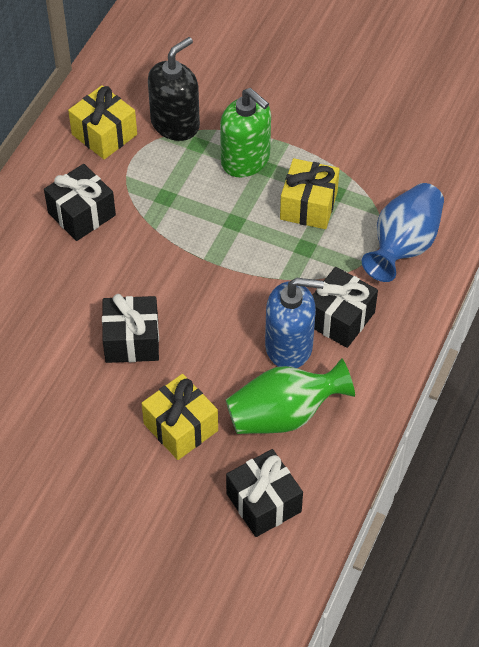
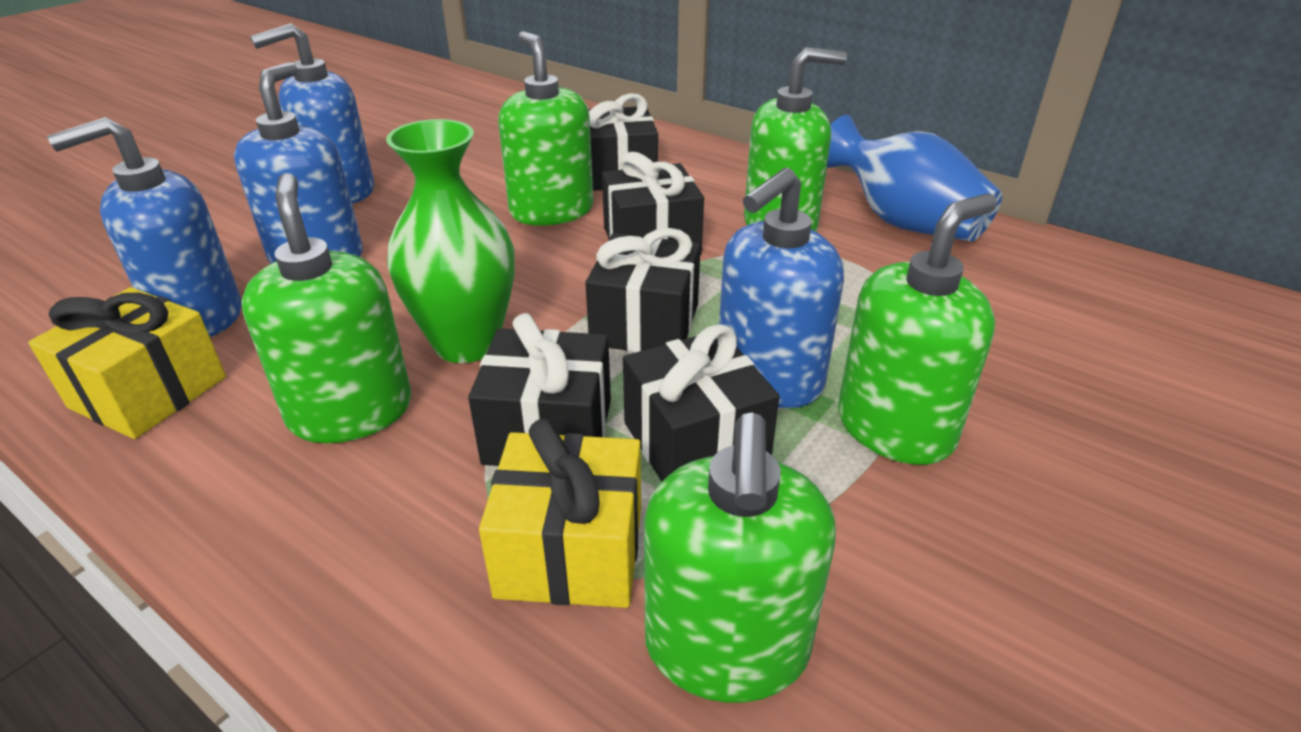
black gift: 4 -> 5
black soap dispenser: 1 -> 0
blue soap dispenser: 1 -> 4
green soap dispenser: 1 -> 5
yellow gift: 3 -> 2

